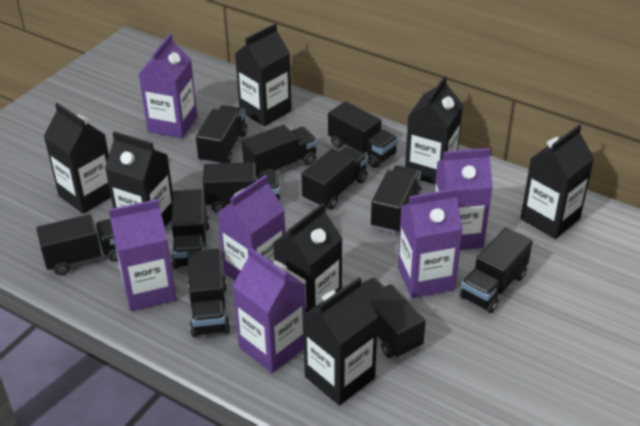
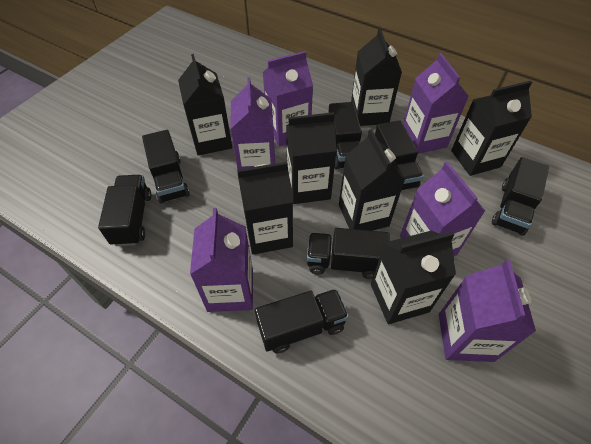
black truck: 11 -> 7

